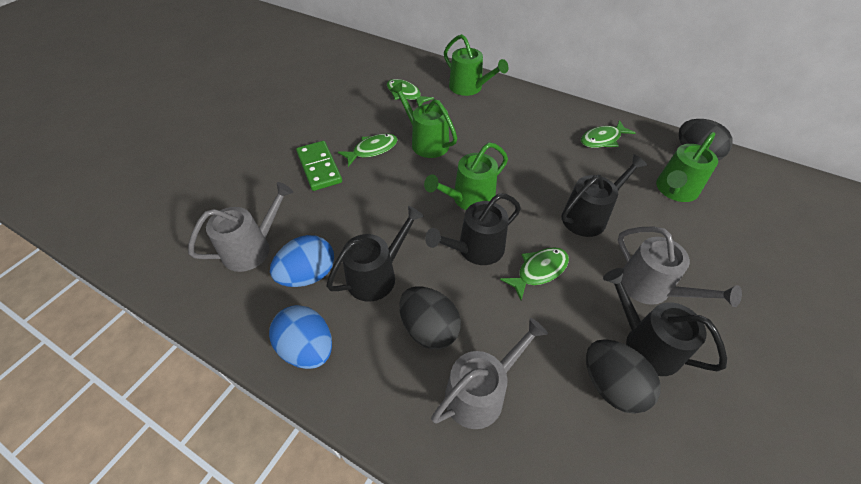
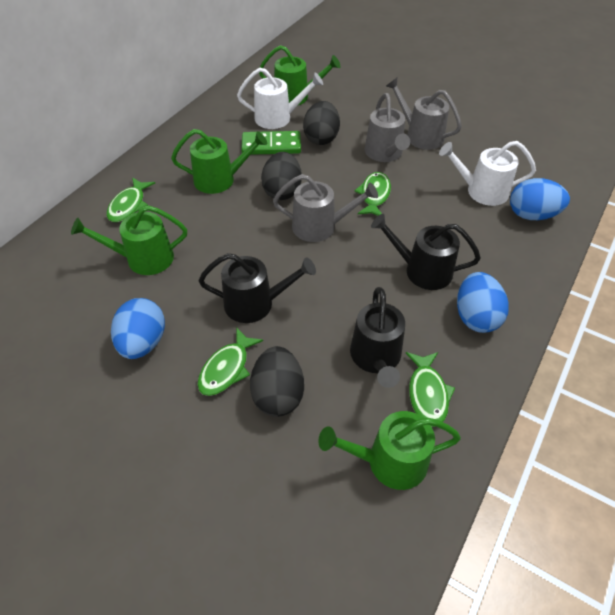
black watering can: 4 -> 3
blue egg: 2 -> 3
white watering can: 0 -> 2

